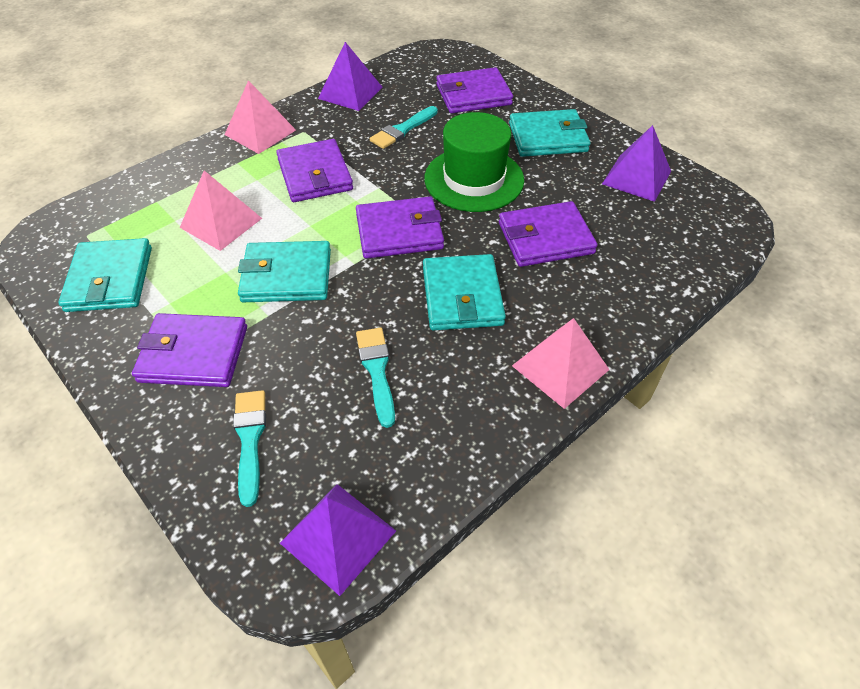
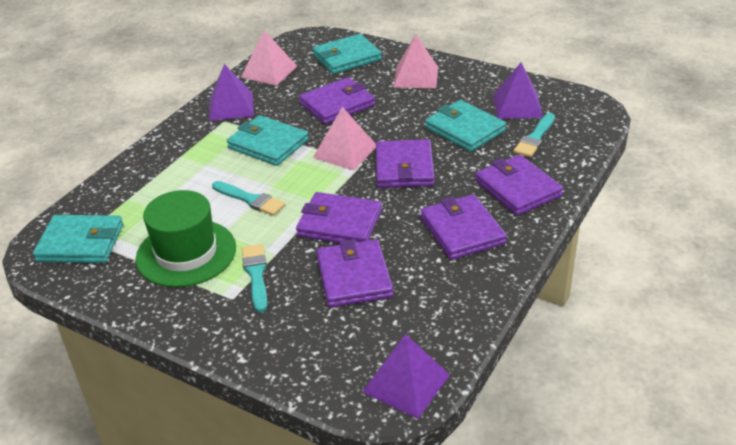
purple wallet: 5 -> 6

